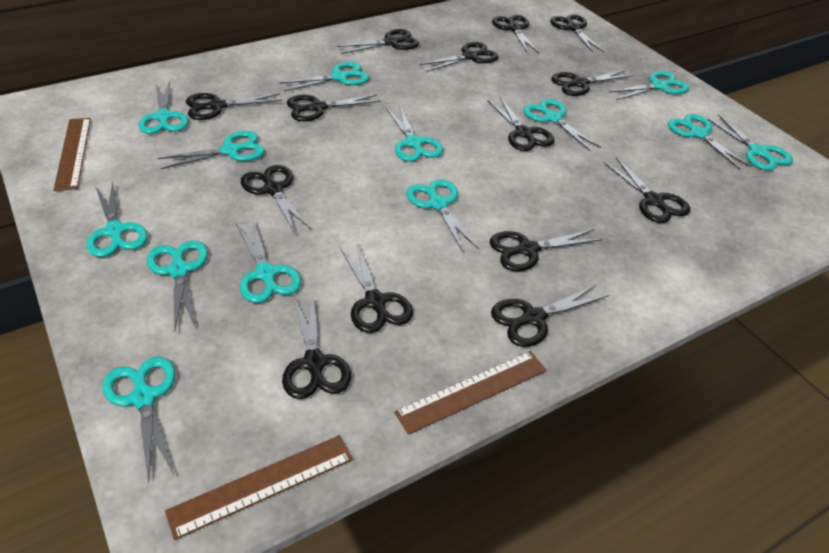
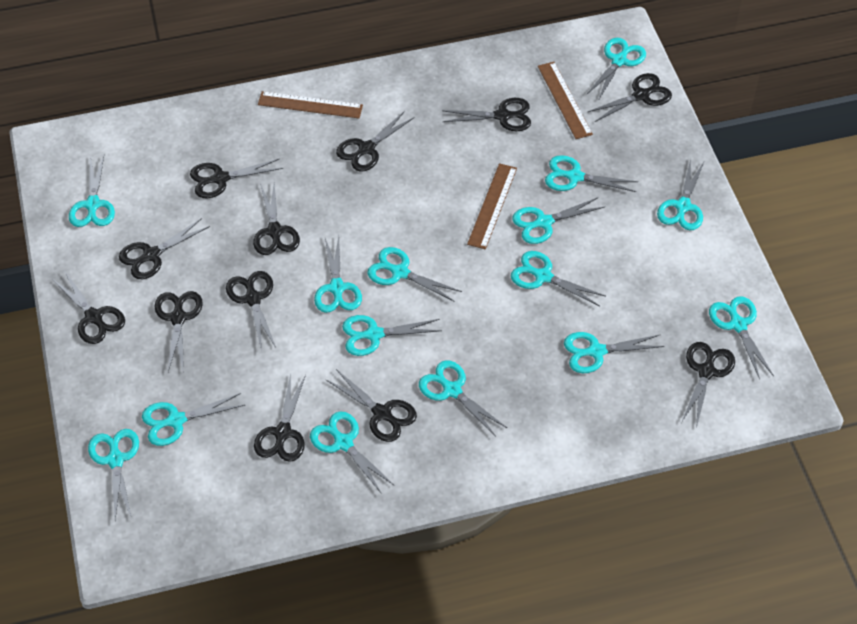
black scissors: 14 -> 12
turquoise scissors: 13 -> 15

